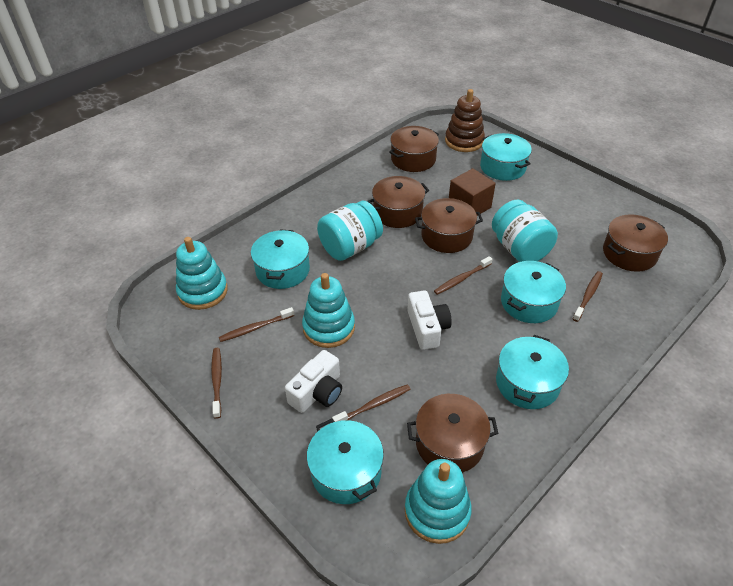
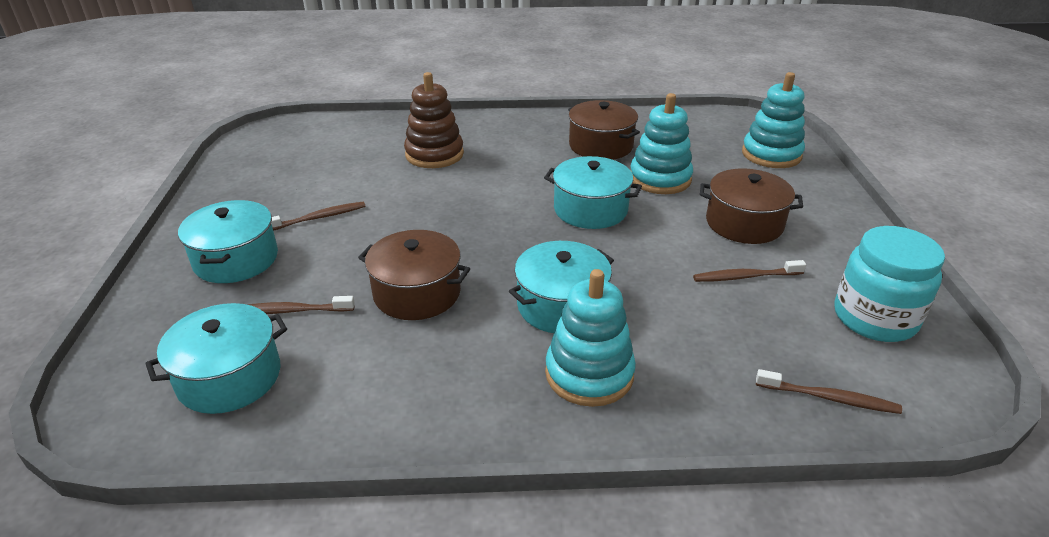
brown cube: 1 -> 0
brown pot: 5 -> 3
brown toothbrush: 5 -> 4
turquoise jar: 2 -> 1
turquoise pot: 5 -> 4
white camera: 2 -> 0

